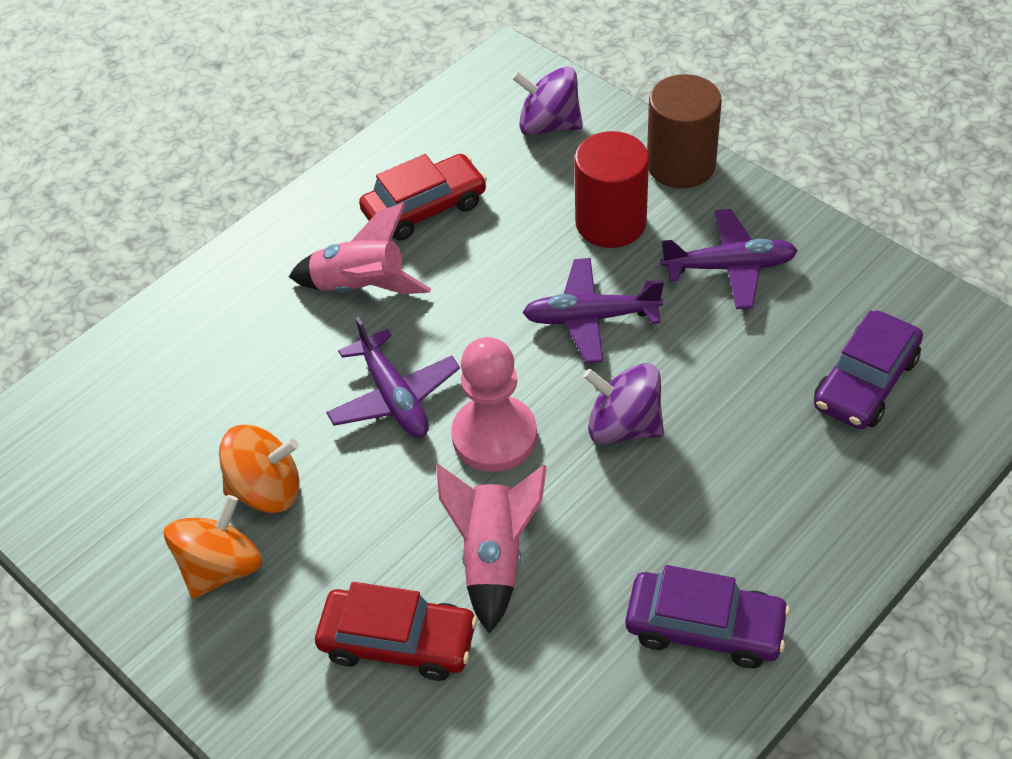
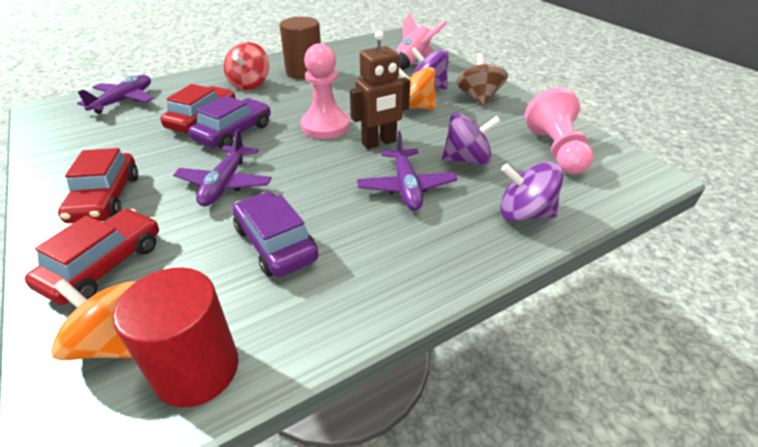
brown robot: 0 -> 1
brown spinning top: 0 -> 1
pink pawn: 1 -> 2
pink rocket: 2 -> 1
purple spinning top: 2 -> 3
red car: 2 -> 3
red spinning top: 0 -> 1

